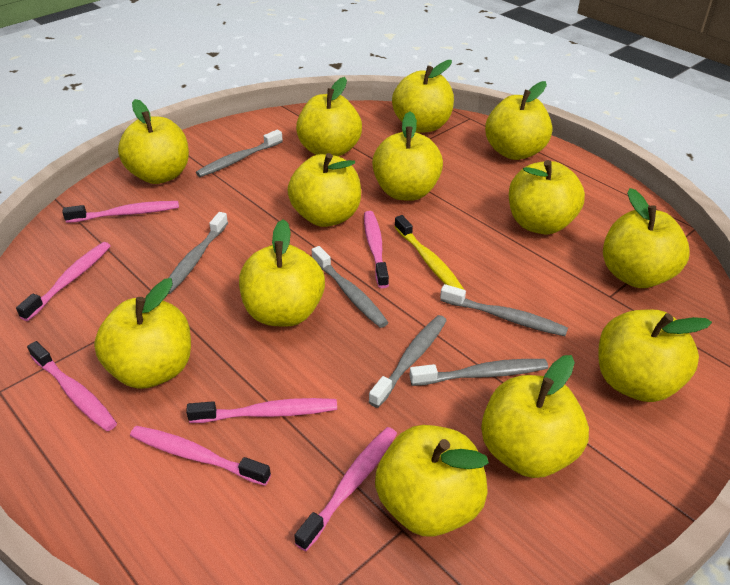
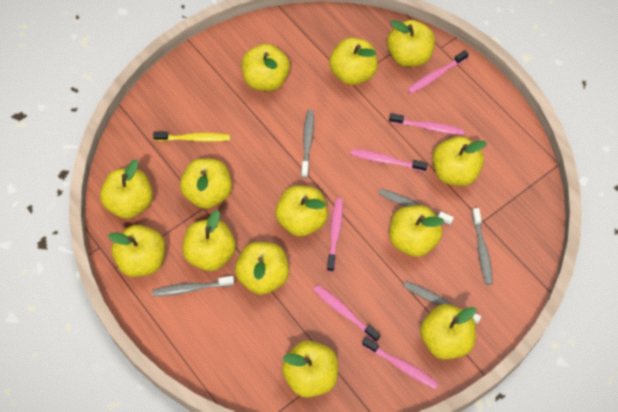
grey toothbrush: 6 -> 5
pink toothbrush: 7 -> 6

